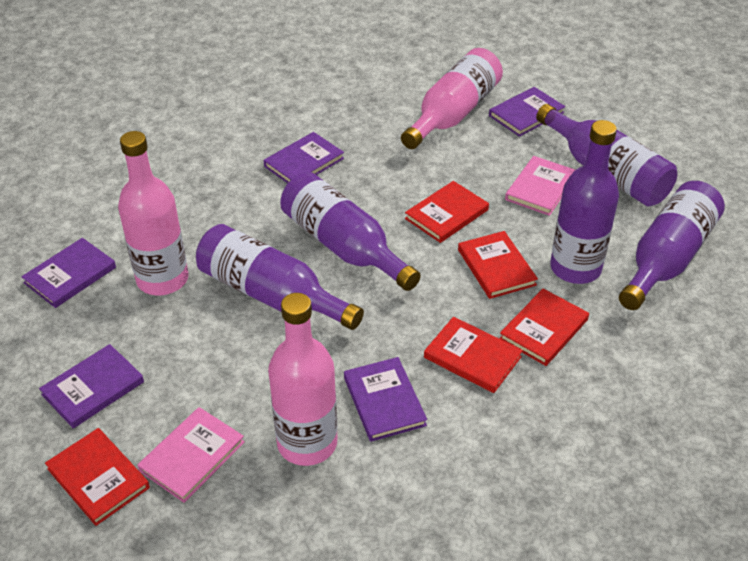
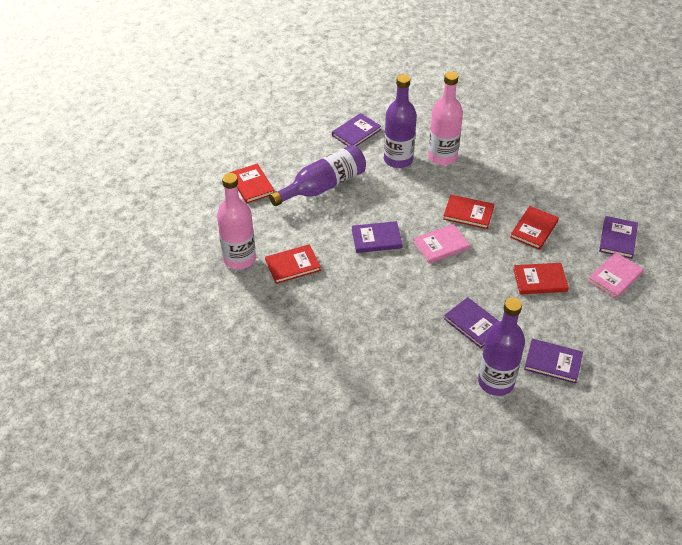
pink bottle: 3 -> 2
purple bottle: 5 -> 3

